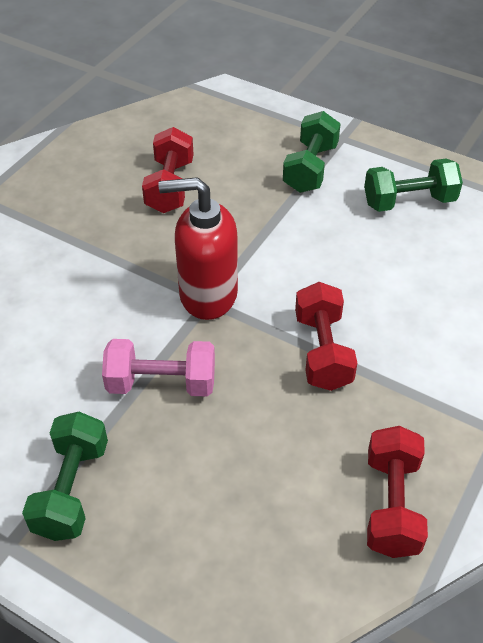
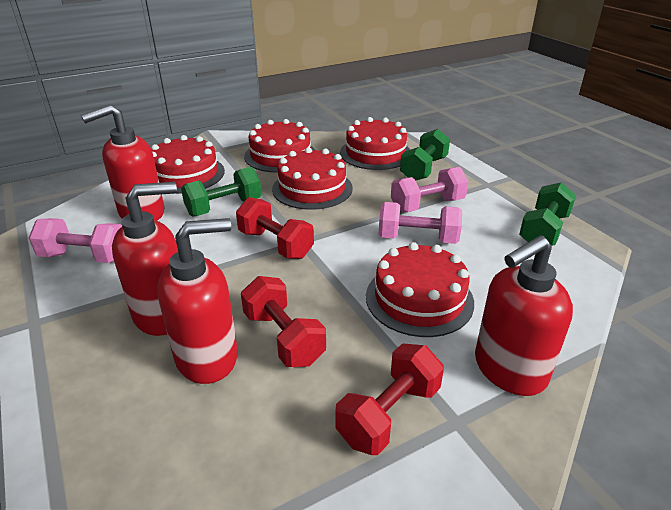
pink dumbbell: 1 -> 3
red cake: 0 -> 5
red soap dispenser: 1 -> 4

